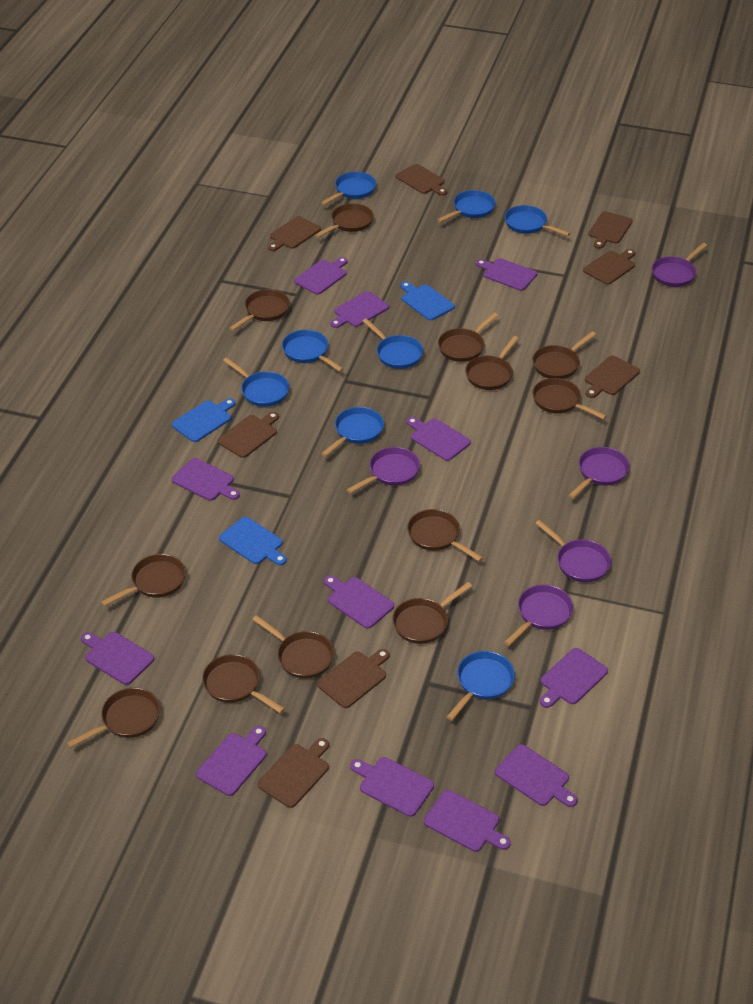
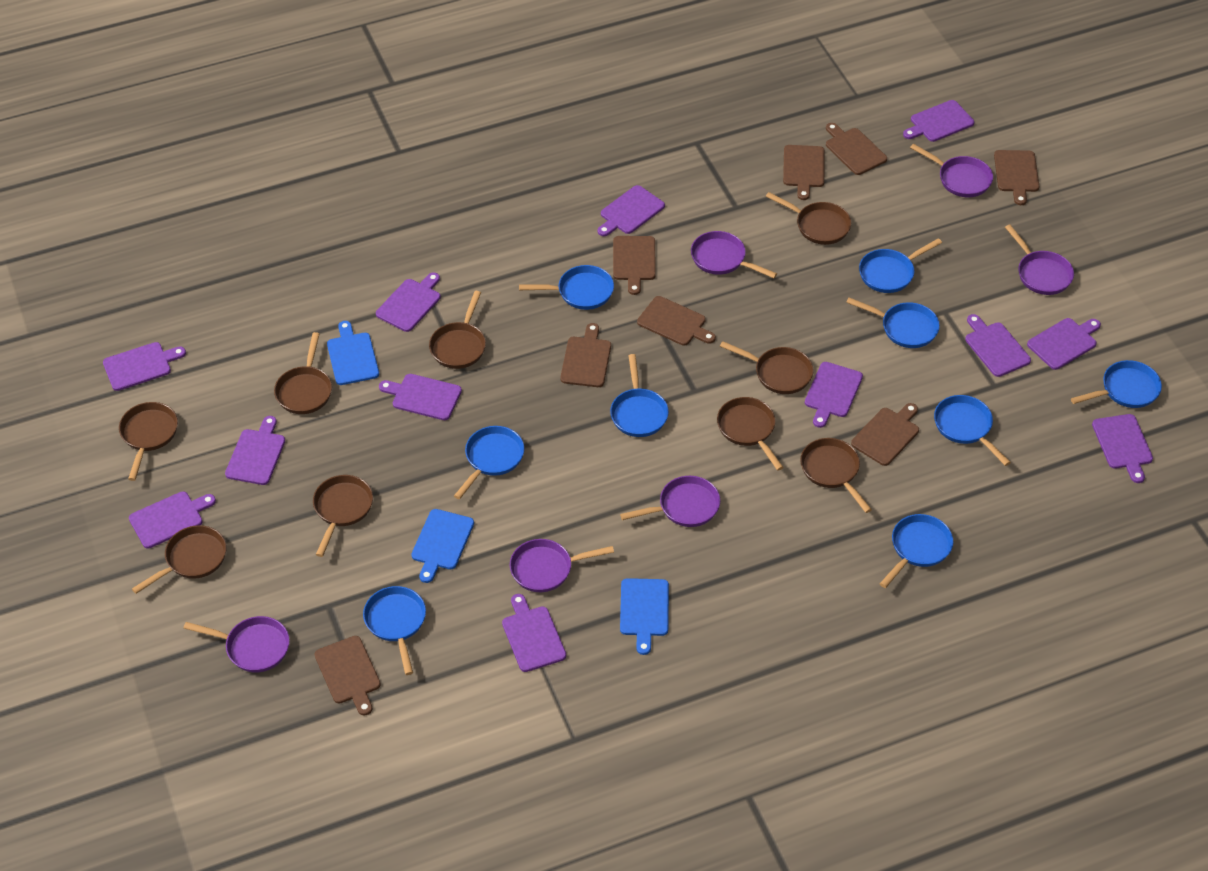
blue pan: 8 -> 9
brown pan: 12 -> 9
purple pan: 5 -> 6

